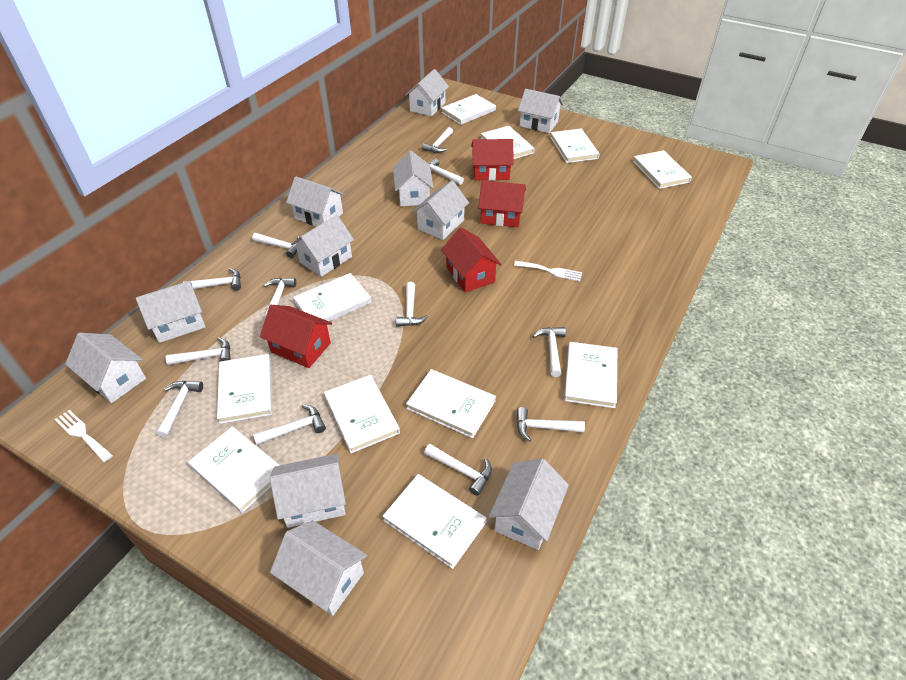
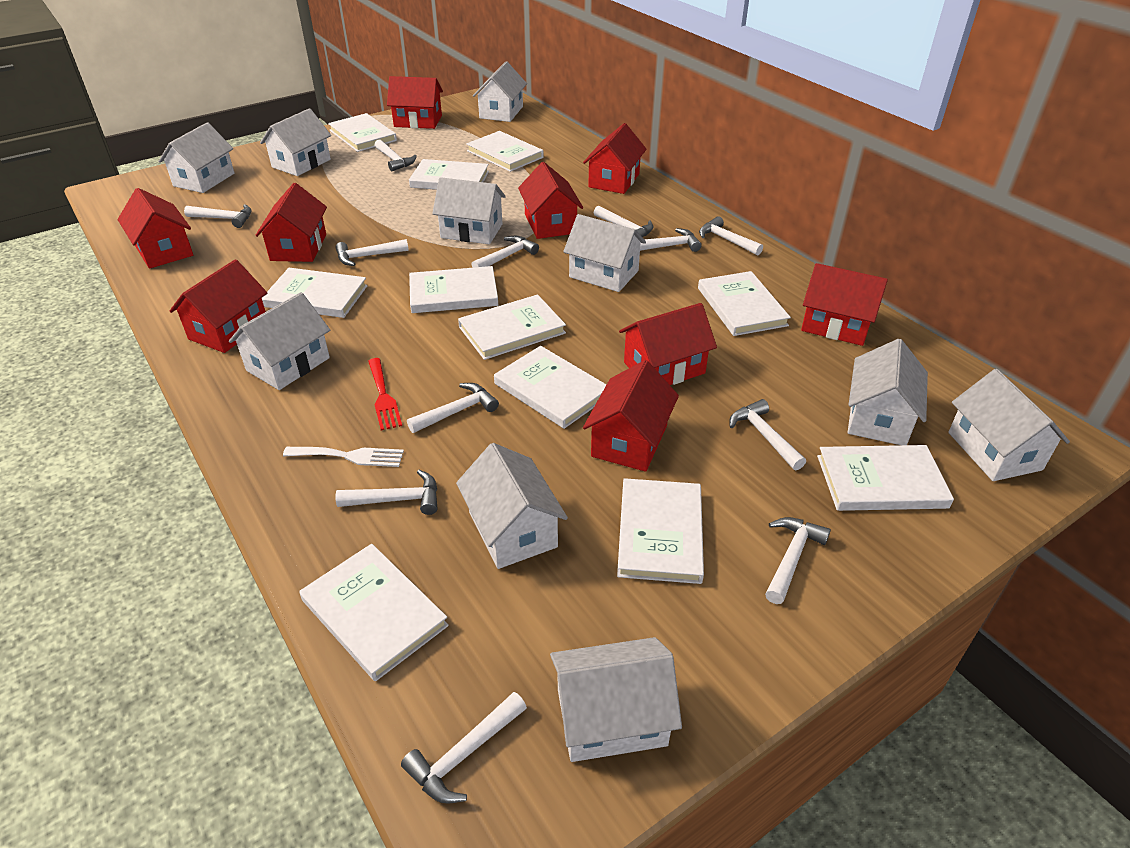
red fork: 0 -> 1
red house: 4 -> 9
white fork: 2 -> 1
white house: 11 -> 10

